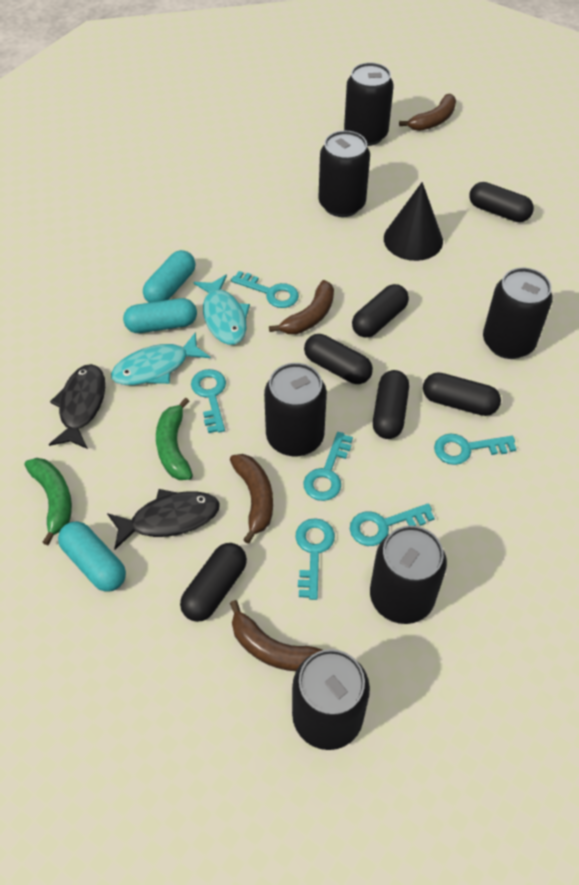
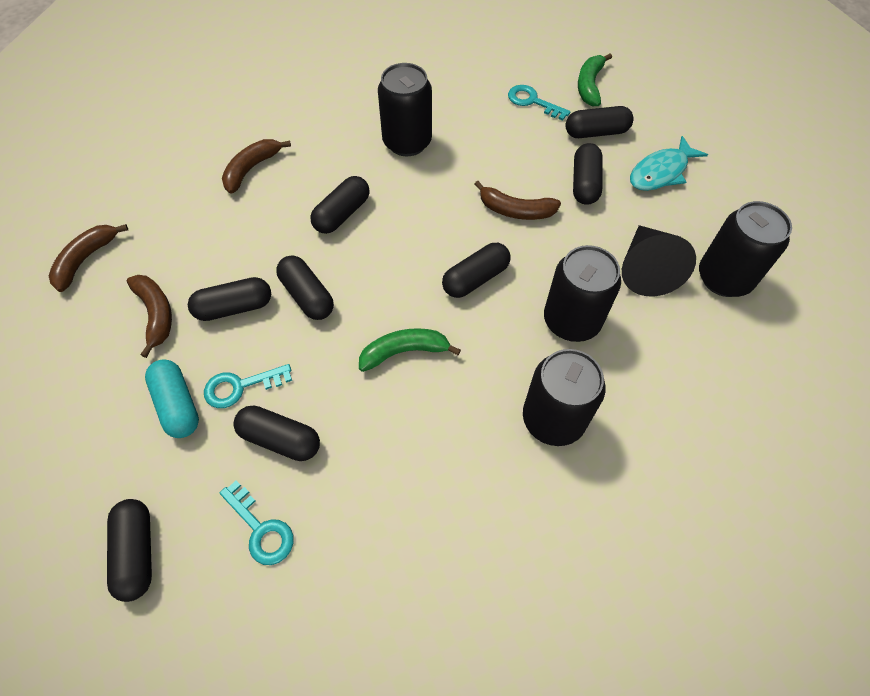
black can: 6 -> 4
black capsule: 6 -> 8
black fish: 2 -> 0
turquoise capsule: 3 -> 1
turquoise fish: 2 -> 1
turquoise key: 6 -> 3

